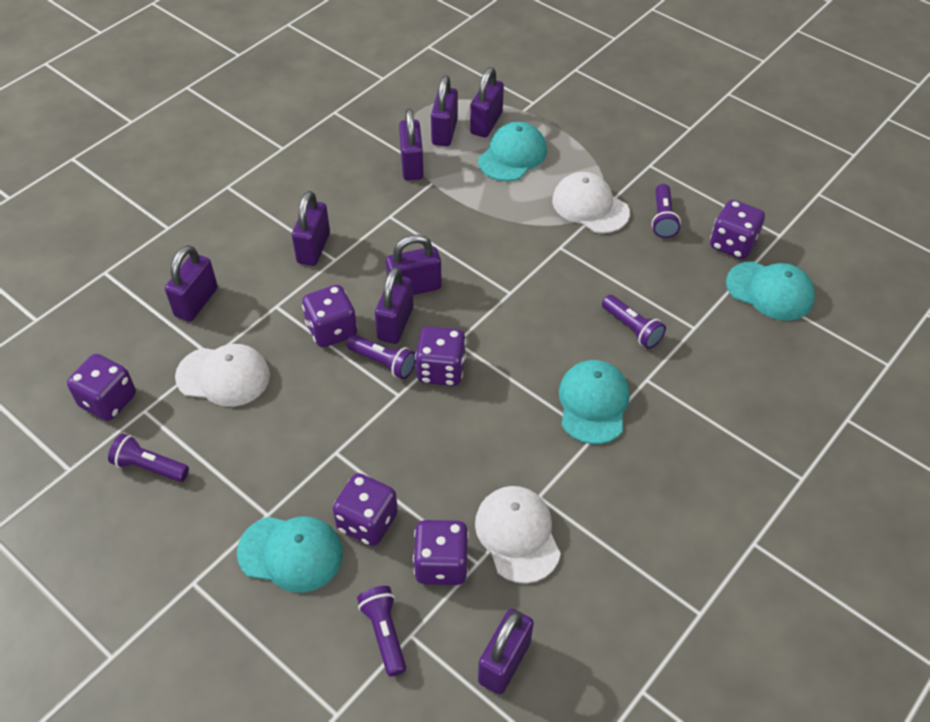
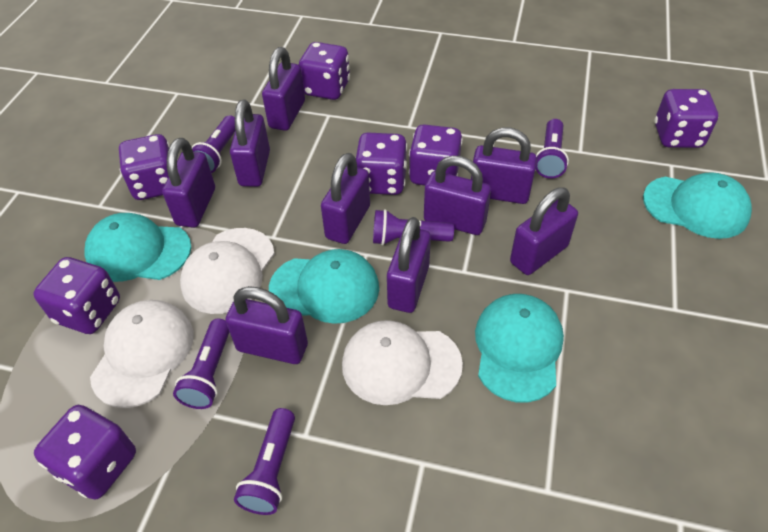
purple dice: 6 -> 7
purple padlock: 8 -> 9

